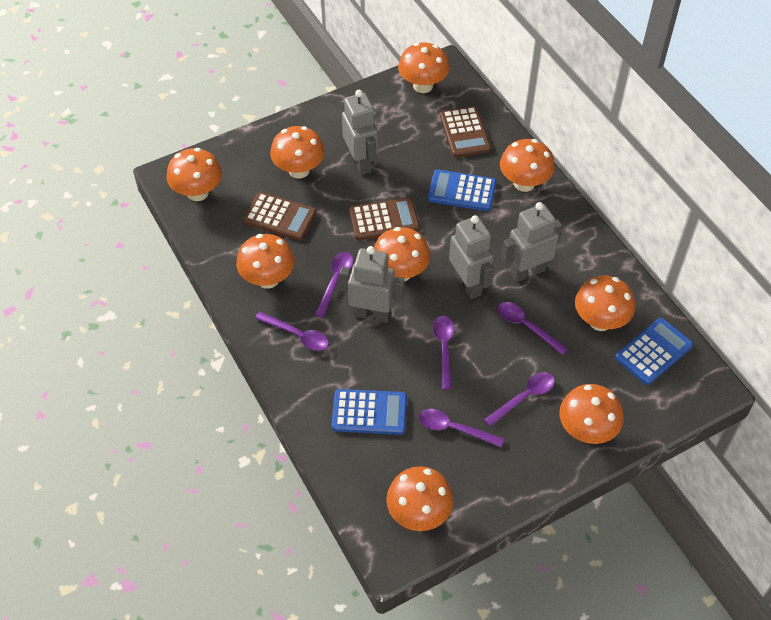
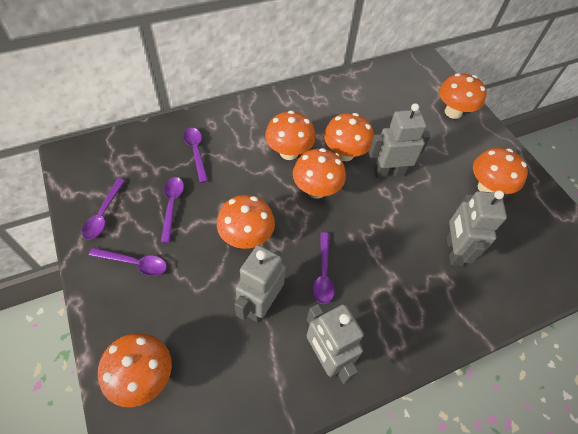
blue calculator: 3 -> 0
brown calculator: 3 -> 0
orange mushroom: 9 -> 7
purple spoon: 6 -> 5

